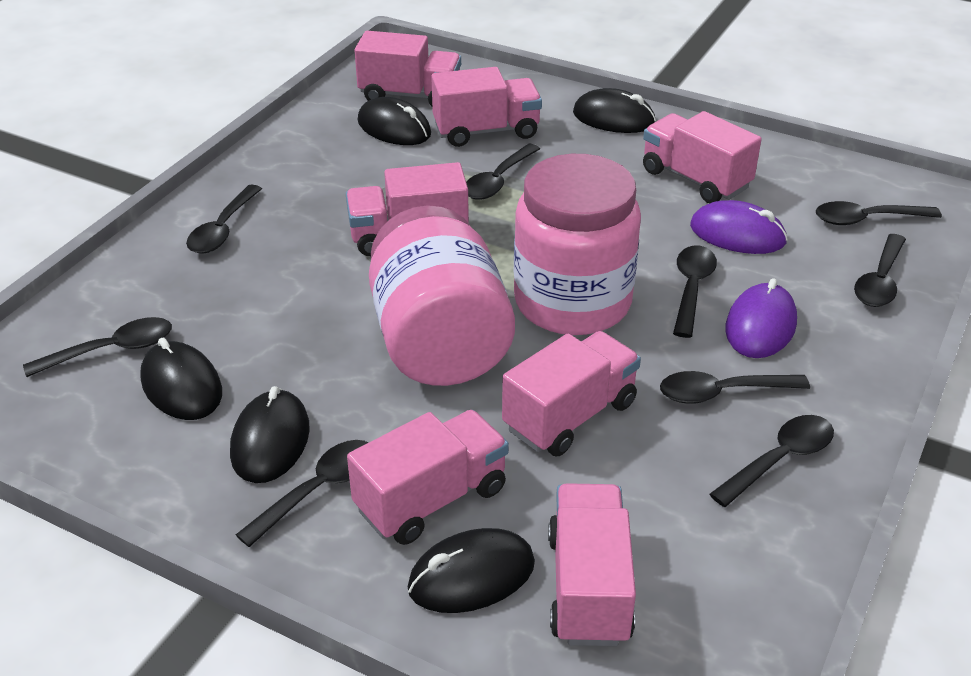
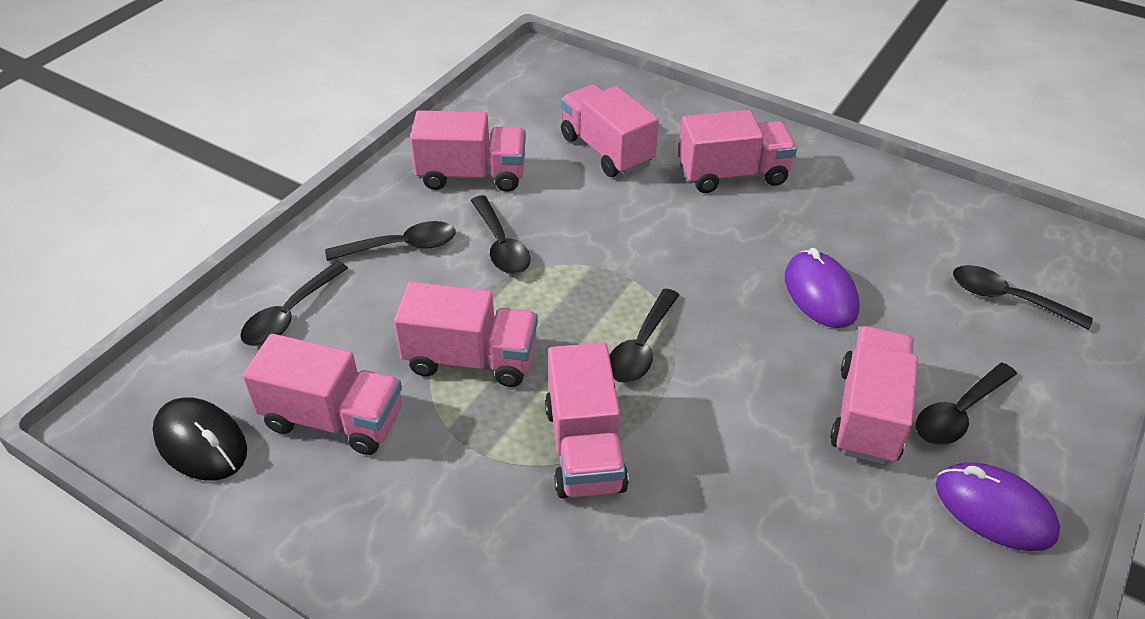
black mouse: 5 -> 1
black spoon: 9 -> 6
pink jar: 2 -> 0

